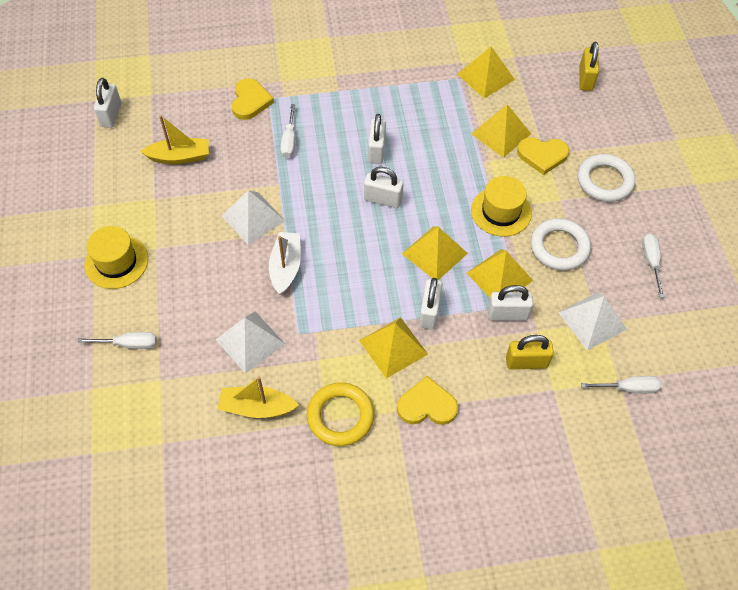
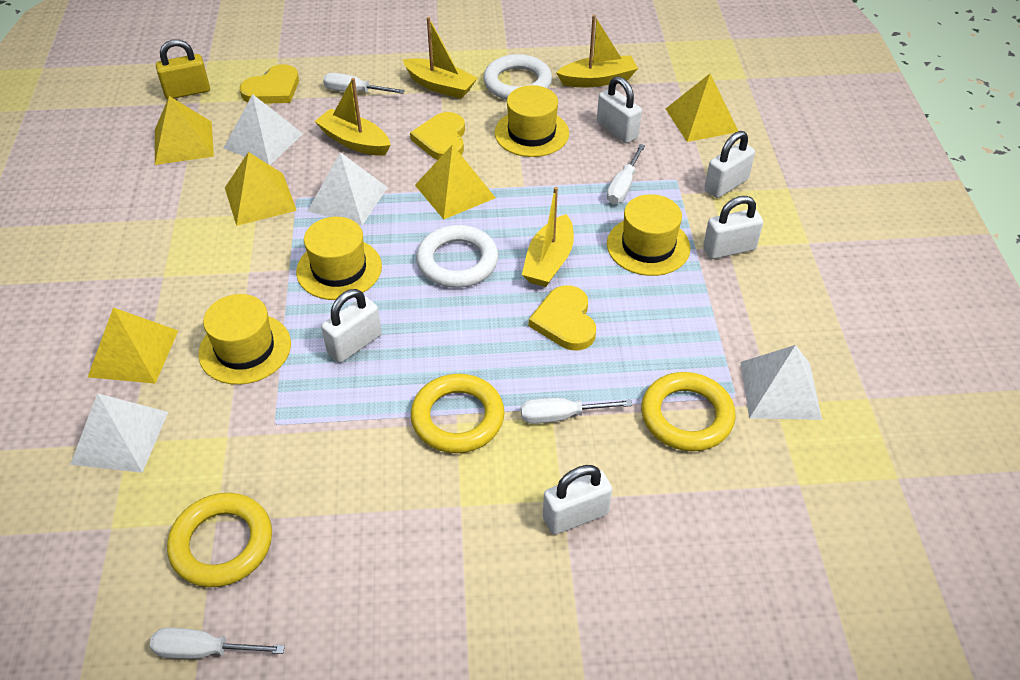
white boat: 1 -> 0
white pyramid: 3 -> 4
yellow boat: 2 -> 4
yellow hat: 2 -> 4
yellow padlock: 2 -> 1
yellow ring: 1 -> 3

